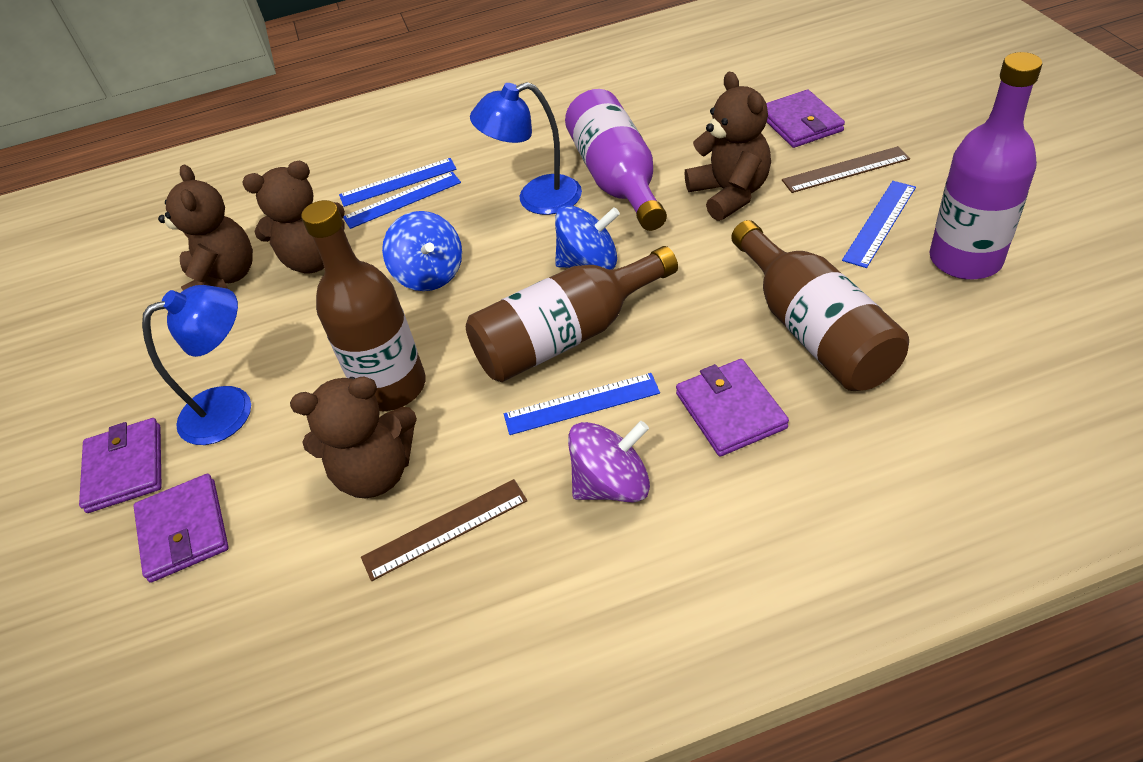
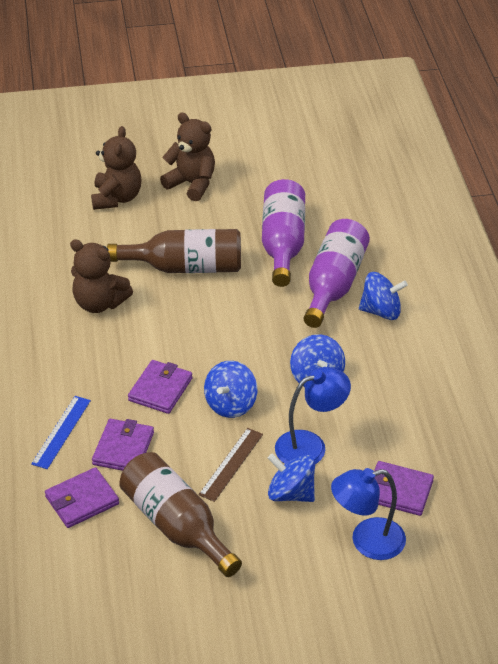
blue ruler: 4 -> 1
blue spinning top: 2 -> 4
brown bottle: 3 -> 2
brown ruler: 2 -> 1
brown teddy bear: 4 -> 3
purple spinning top: 1 -> 0

